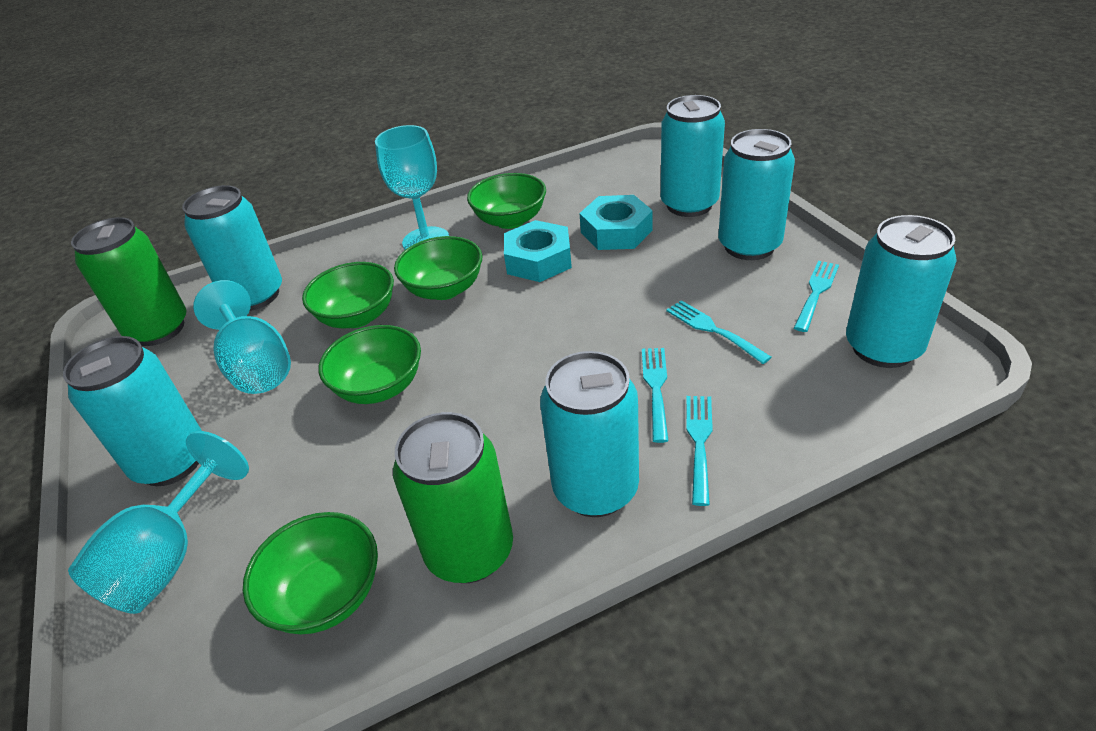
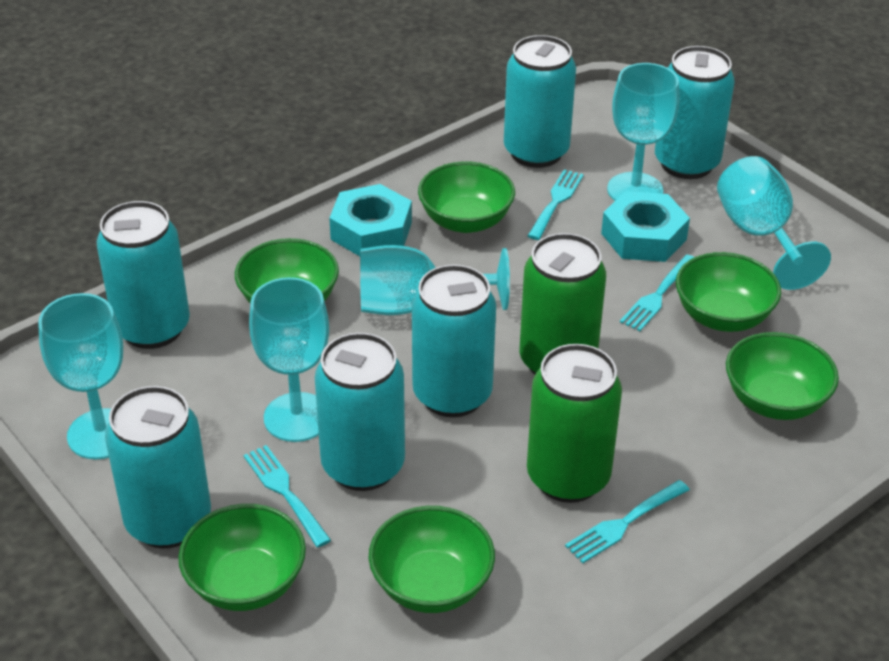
green bowl: 5 -> 6
turquoise goblet: 3 -> 5

